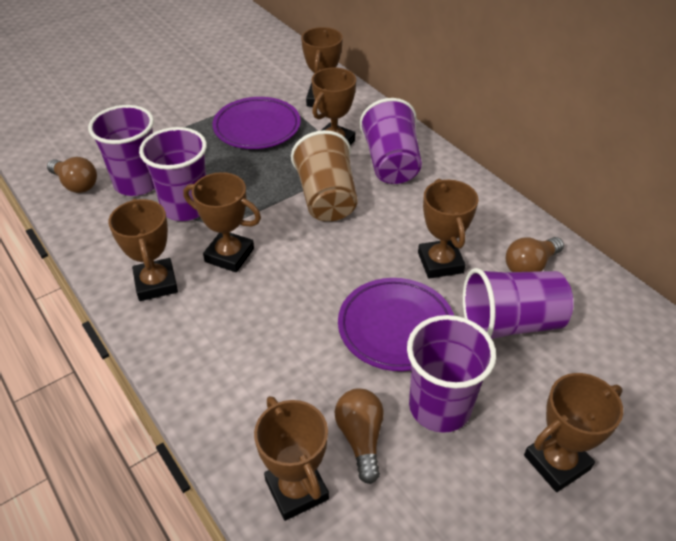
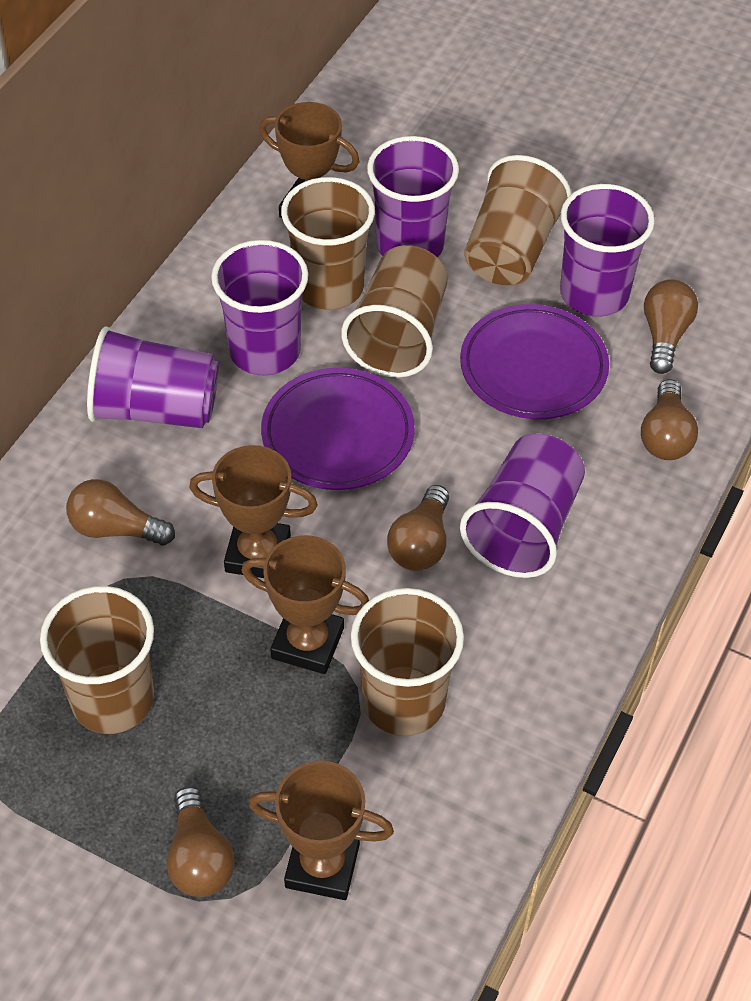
brown cup: 1 -> 5
brown light bulb: 3 -> 5
brown trophy: 7 -> 4

